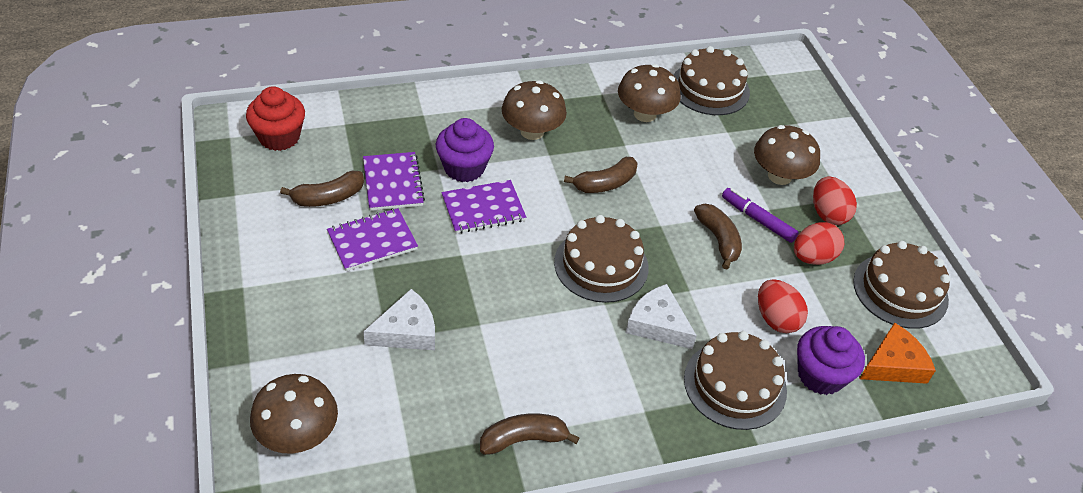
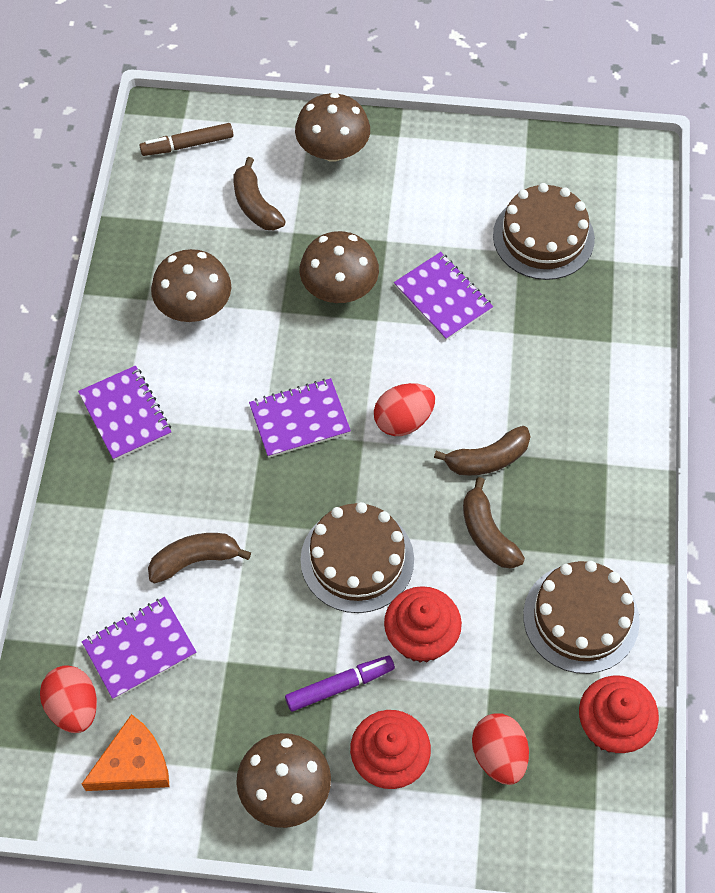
brown cake: 4 -> 3
brown marker: 0 -> 1
purple cupcake: 2 -> 0
purple notebook: 3 -> 4
red cupcake: 1 -> 3
white cheese: 2 -> 0

